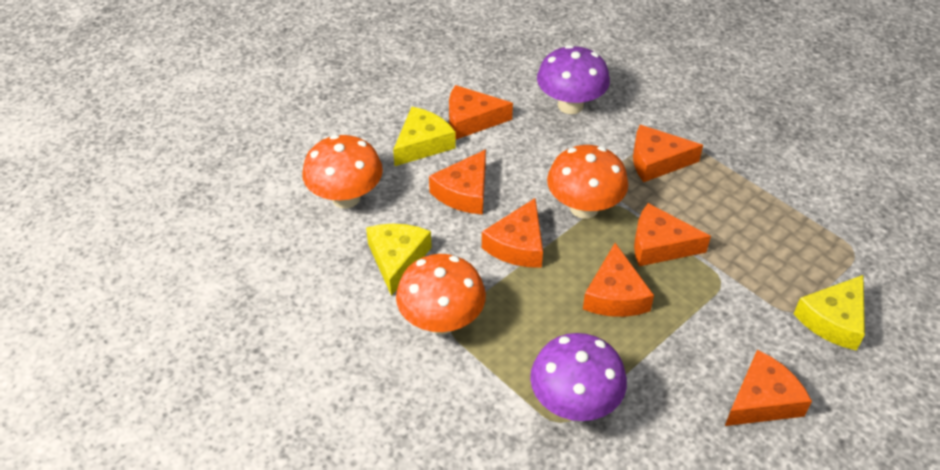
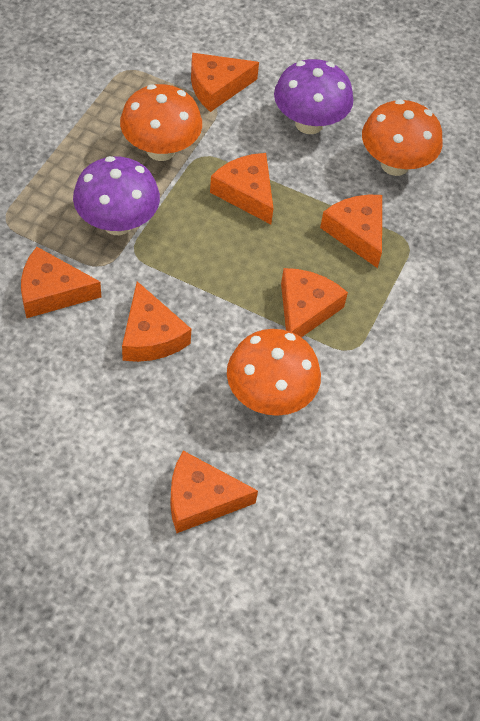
yellow cheese: 3 -> 0

